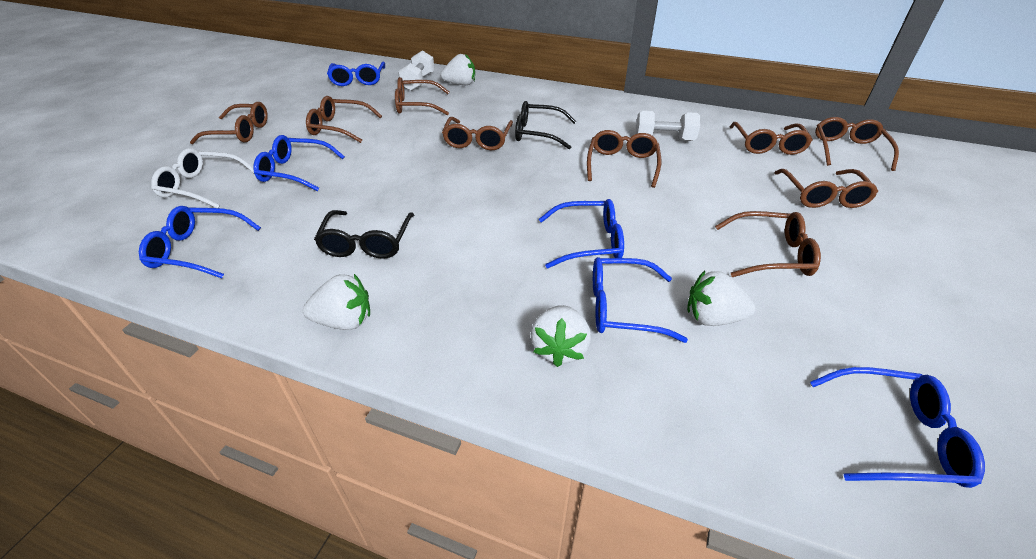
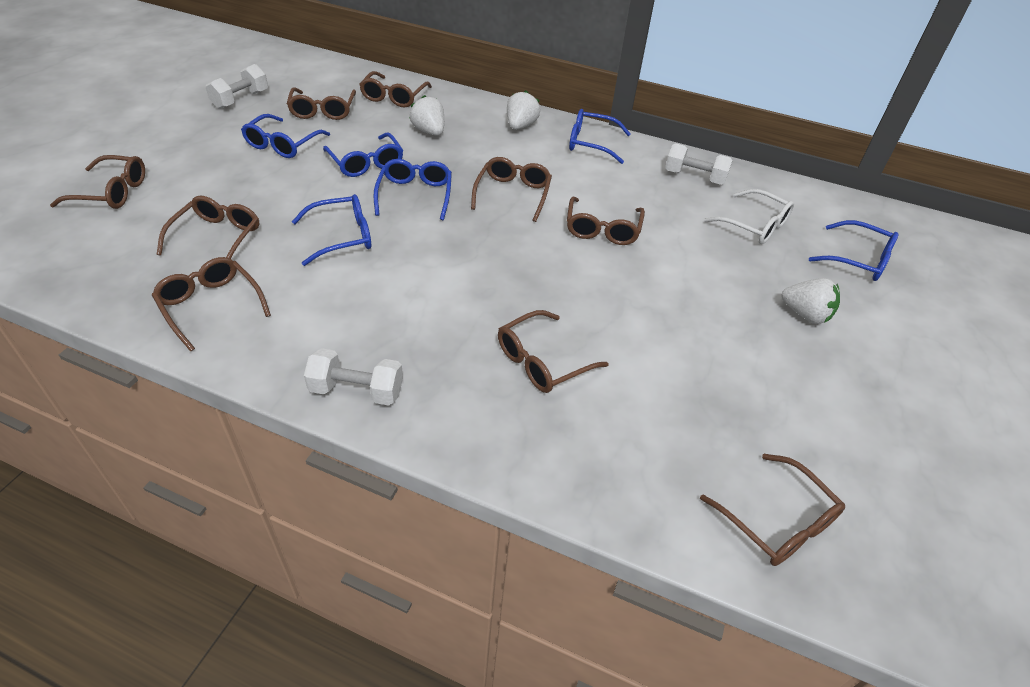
black glasses: 2 -> 0
white dumbbell: 2 -> 3
white strawberry: 4 -> 3

